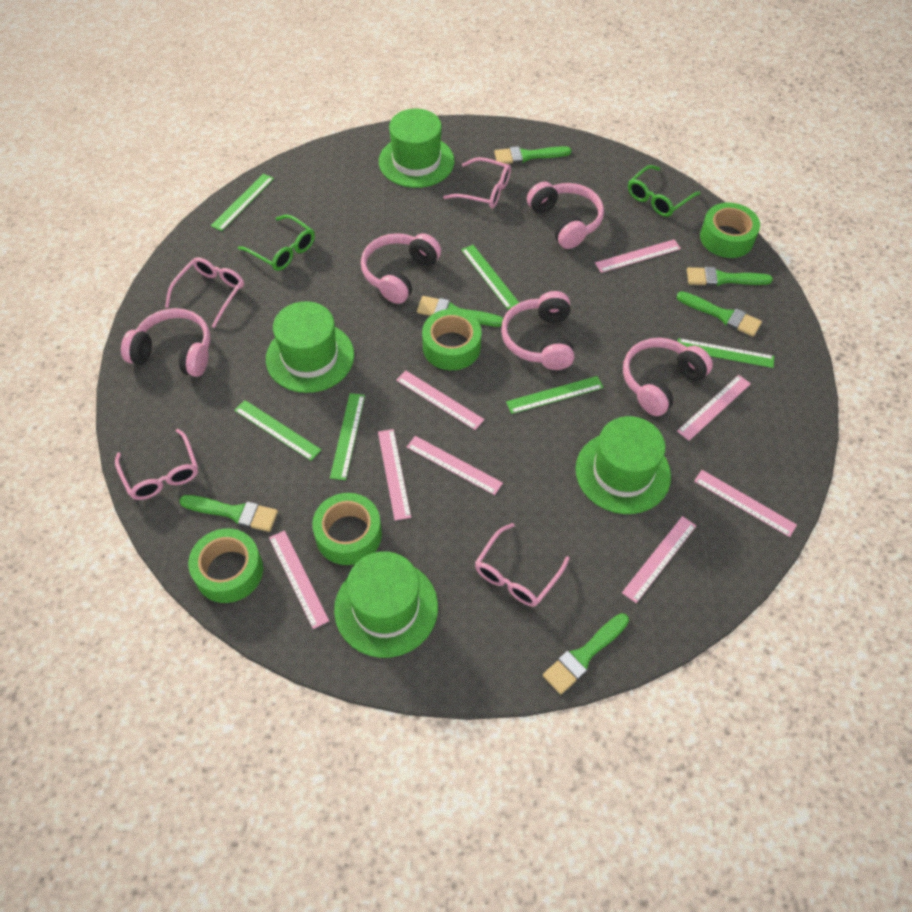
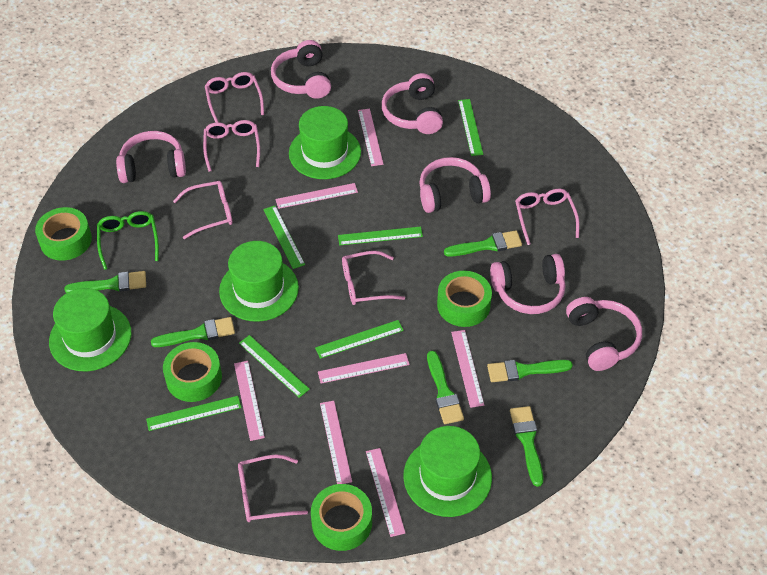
green glasses: 2 -> 1
pink glasses: 4 -> 6
pink headphones: 5 -> 6
pink ruler: 8 -> 7

